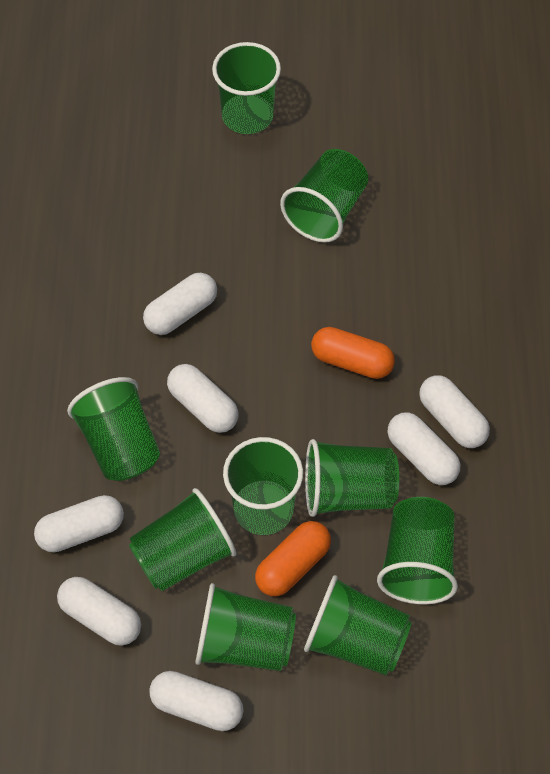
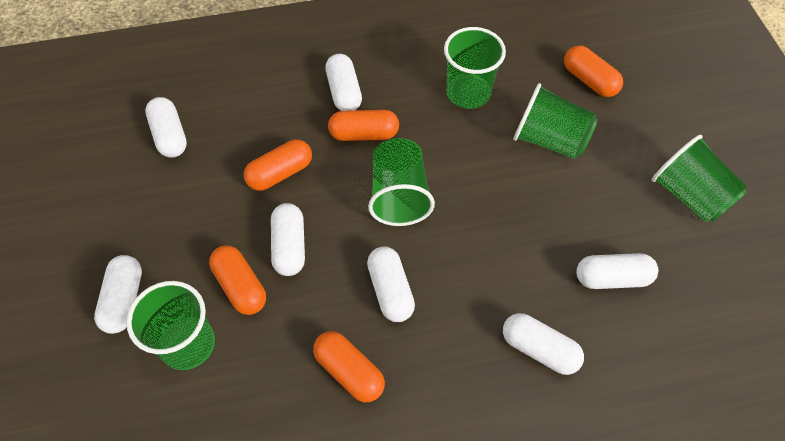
green cup: 9 -> 5
orange capsule: 2 -> 5

